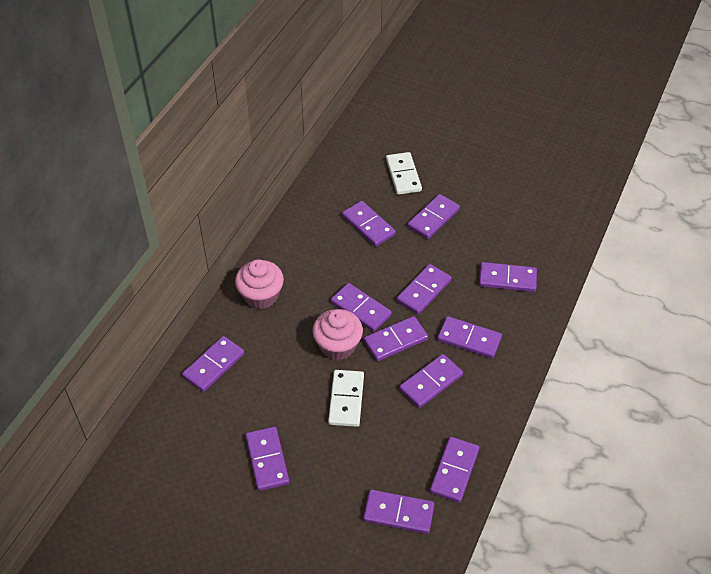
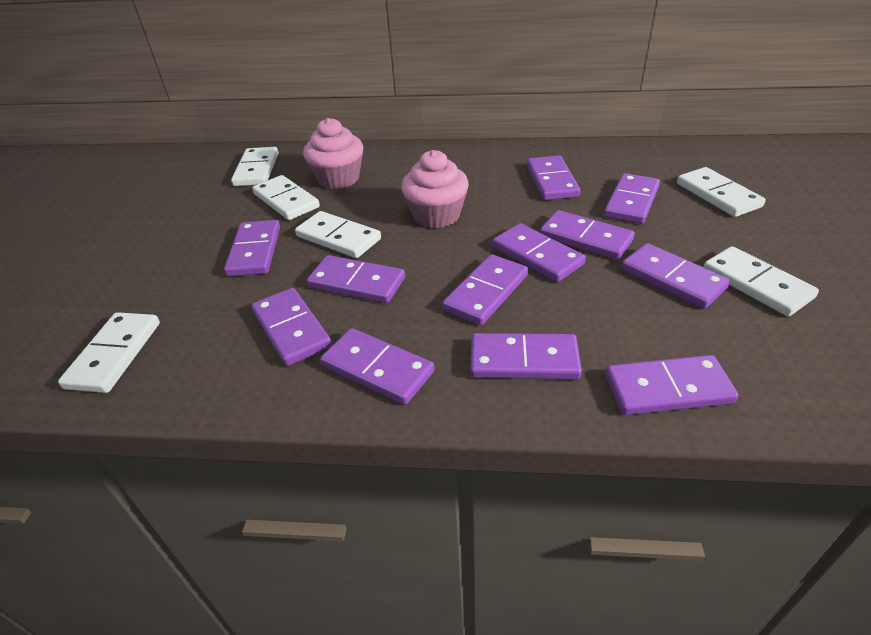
white domino: 2 -> 6

